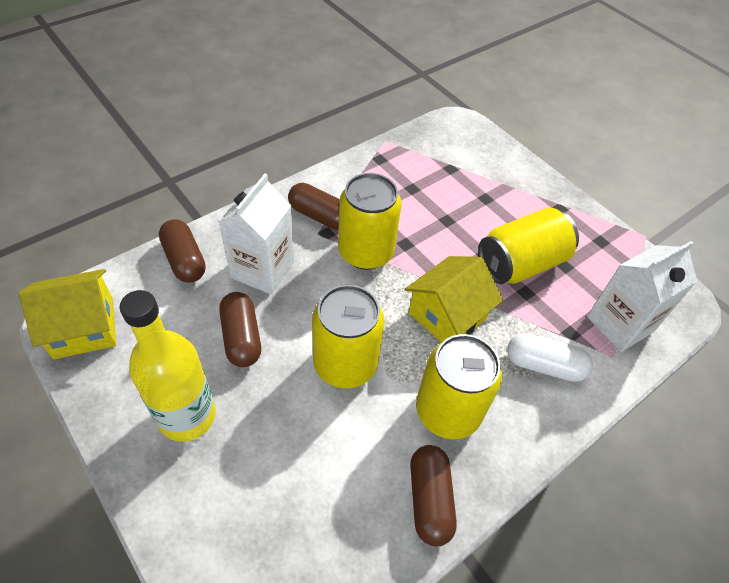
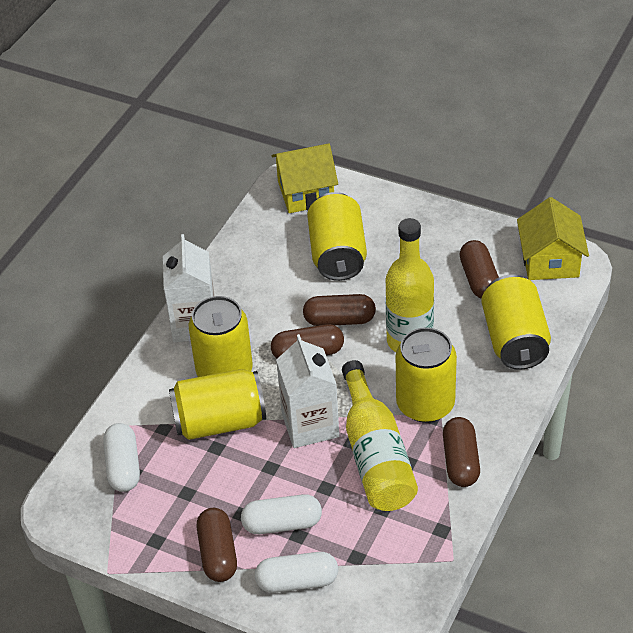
brown capsule: 4 -> 5
white capsule: 1 -> 3
yellow bottle: 1 -> 2
yellow can: 4 -> 5

